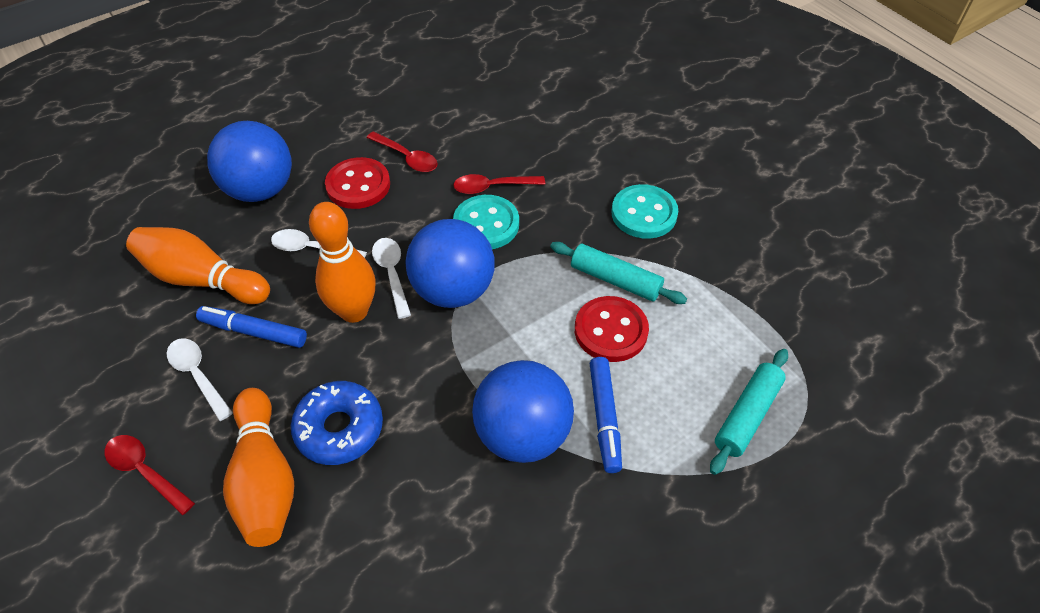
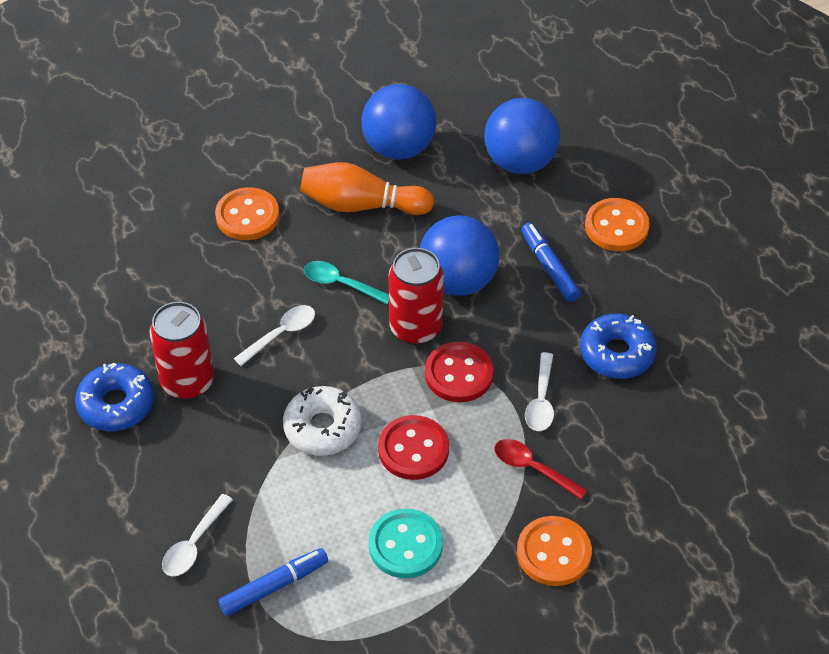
blue donut: 1 -> 2
orange bowling pin: 3 -> 1
orange button: 0 -> 3
red can: 0 -> 2
red spoon: 3 -> 1
turquoise button: 2 -> 1
turquoise rolling pin: 2 -> 0
turquoise spoon: 0 -> 1
white donut: 0 -> 1

